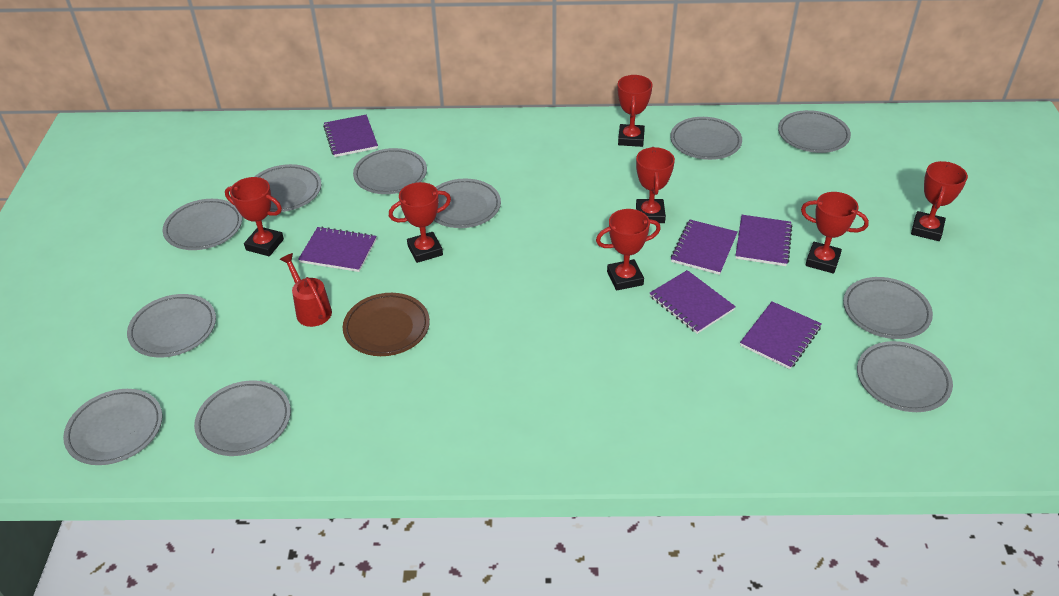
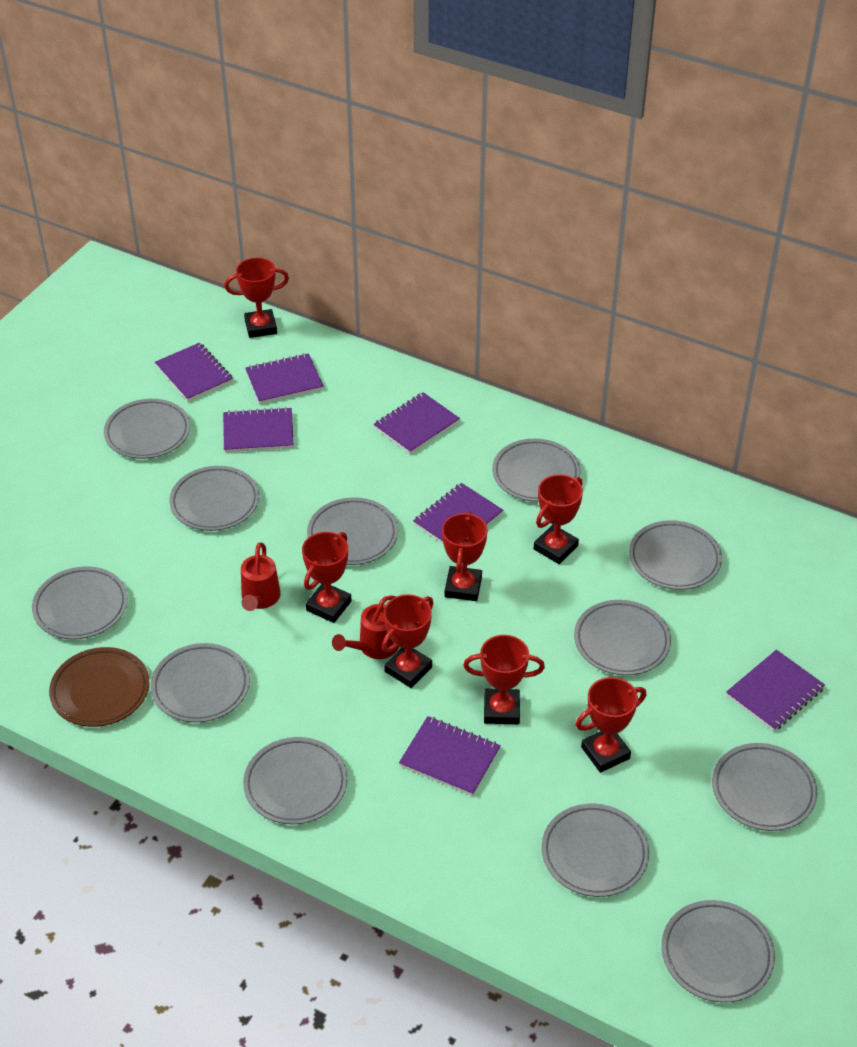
grey plate: 11 -> 12
purple notebook: 6 -> 7
red watering can: 1 -> 2

